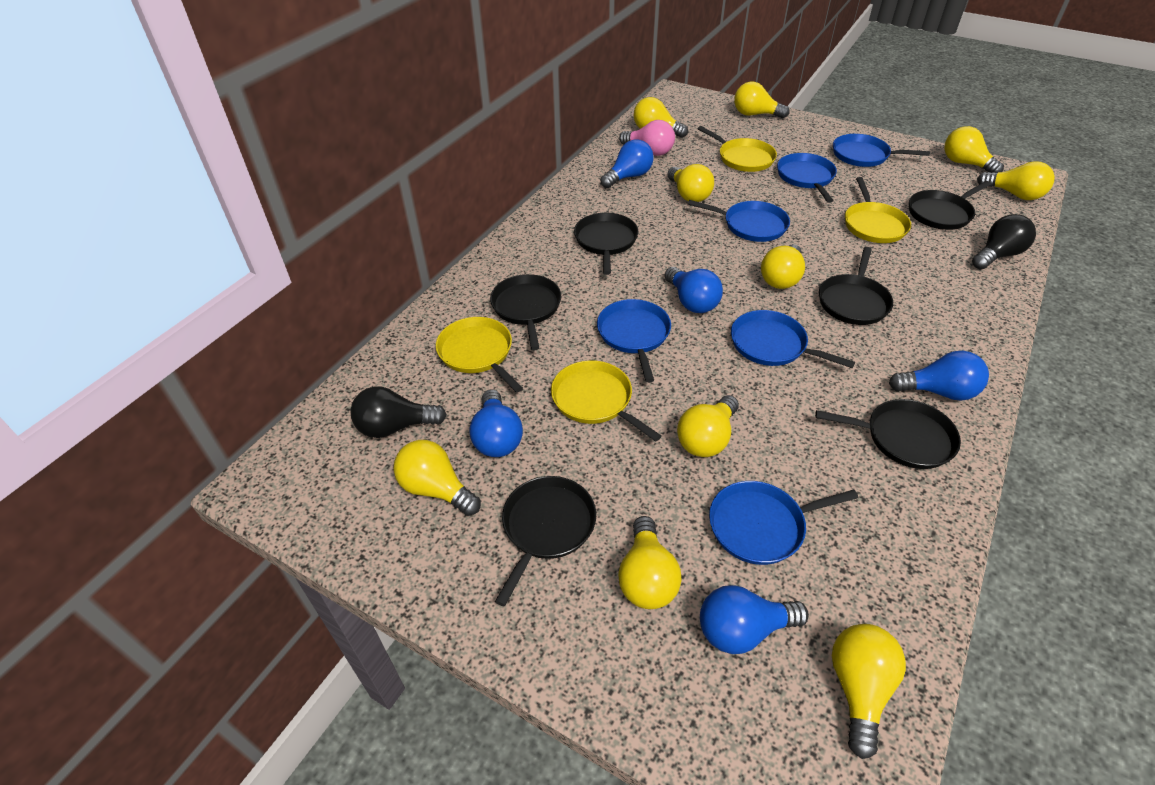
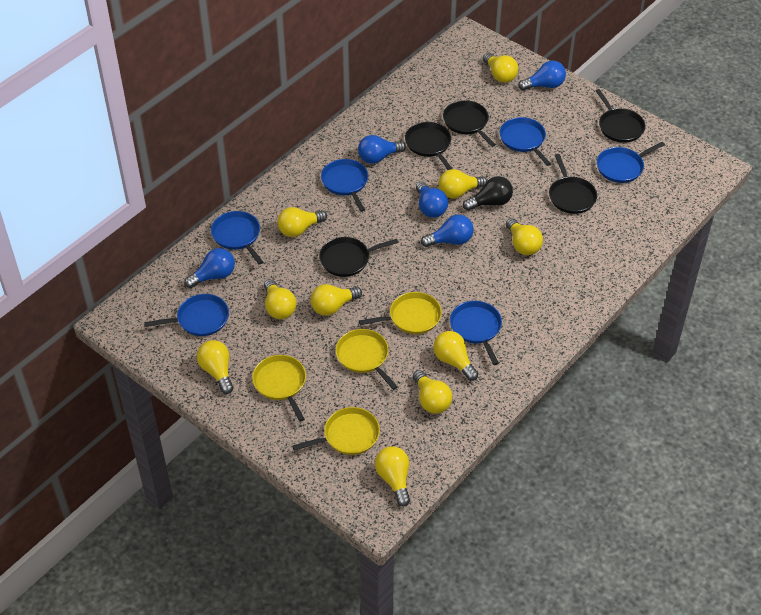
black light bulb: 2 -> 1
black pan: 6 -> 5
pink light bulb: 1 -> 0

